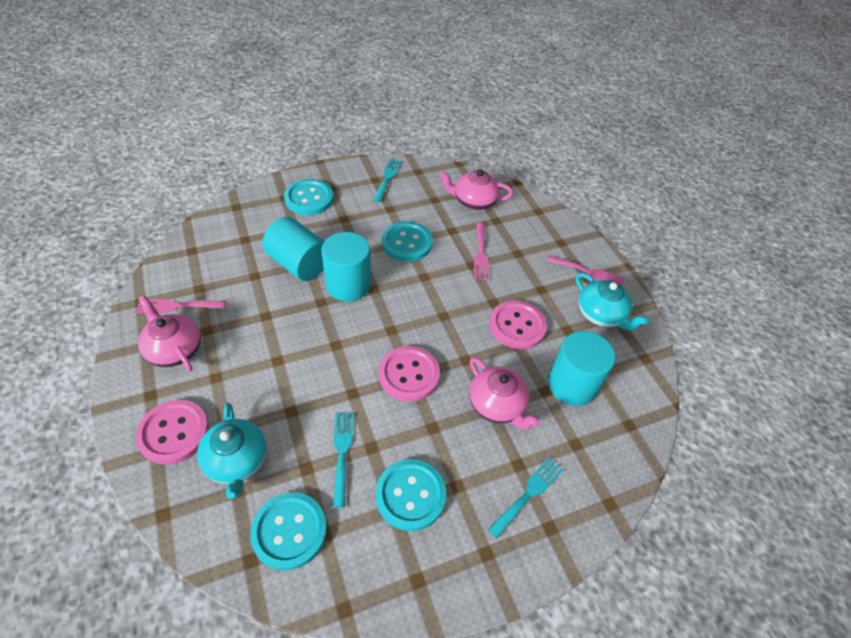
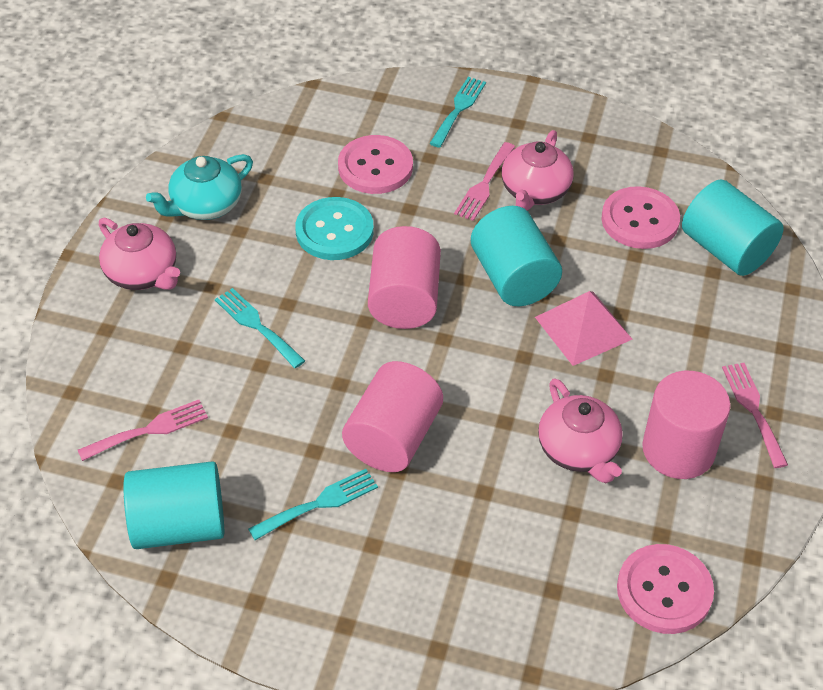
pink cylinder: 0 -> 3
pink pyramid: 0 -> 1
turquoise button: 4 -> 1
turquoise teapot: 2 -> 1

